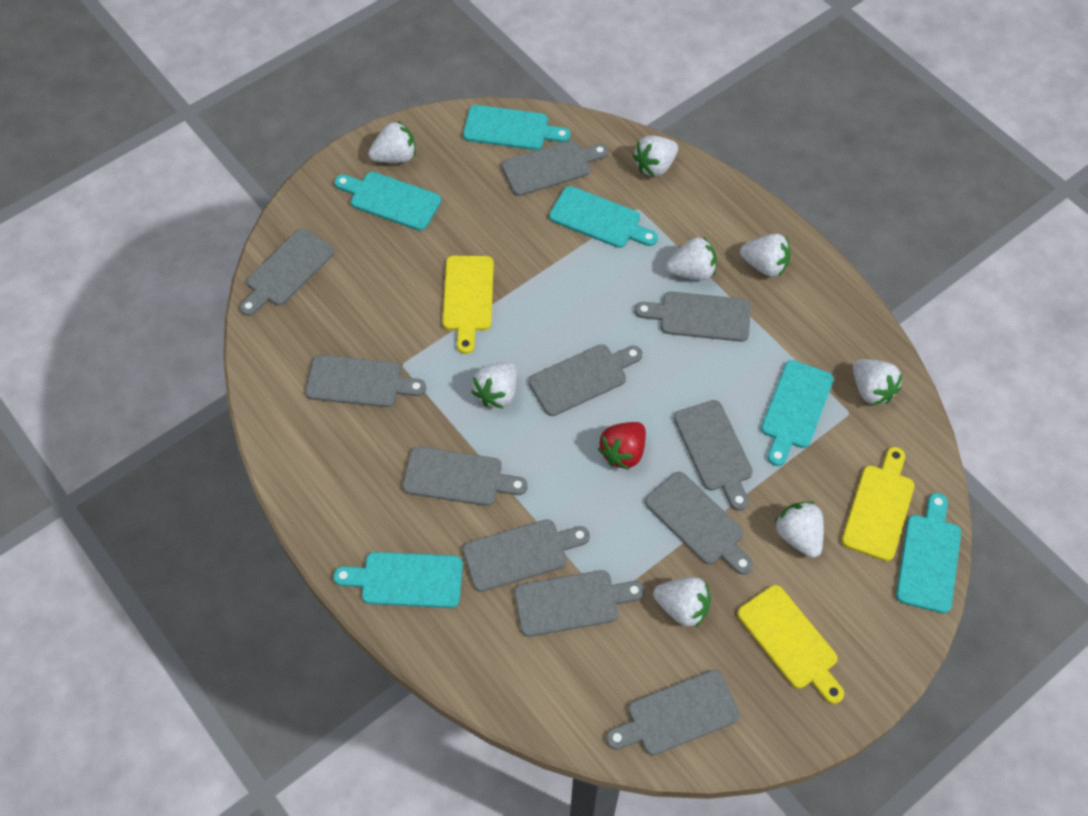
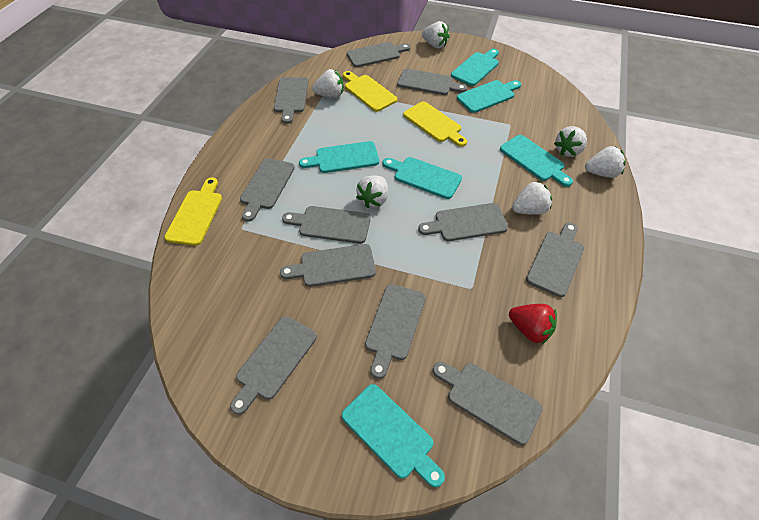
white strawberry: 8 -> 6

